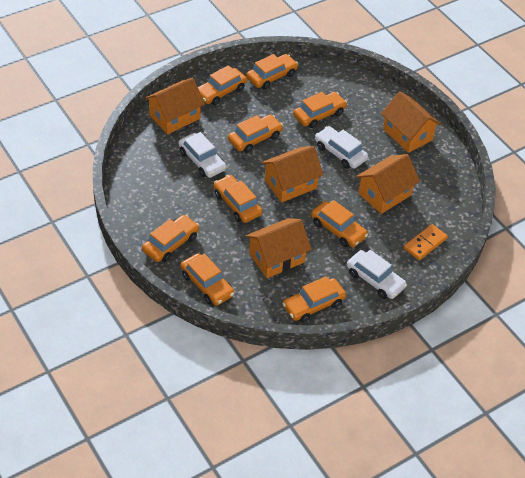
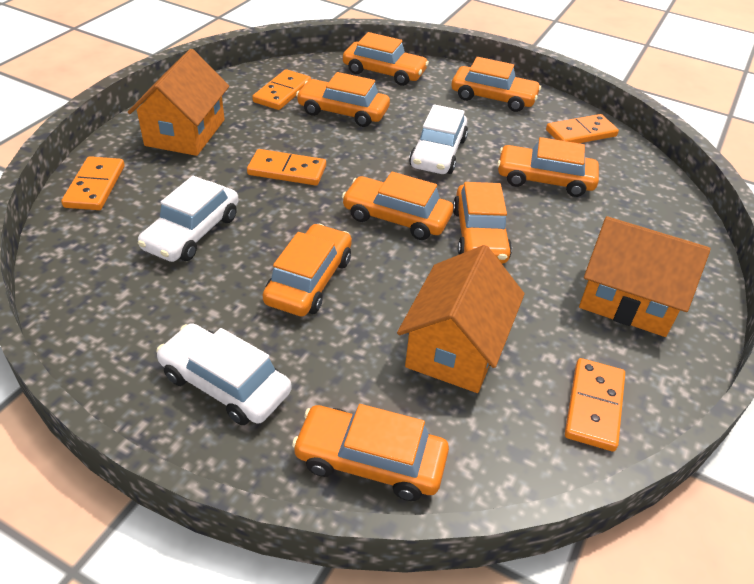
orange car: 9 -> 8
orange domino: 1 -> 5
orange house: 5 -> 3

